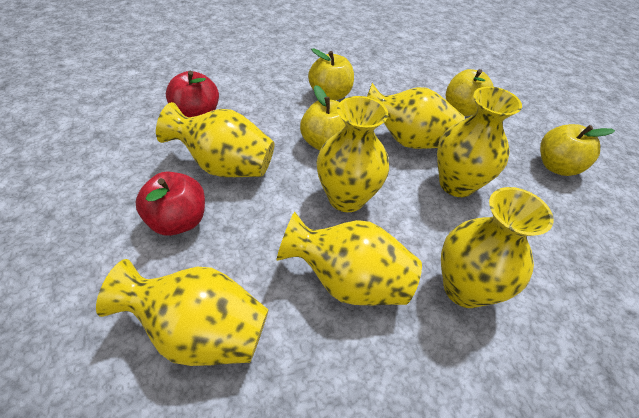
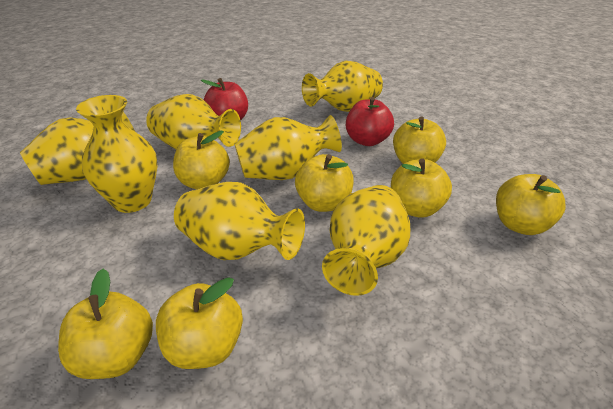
yellow apple: 4 -> 7

